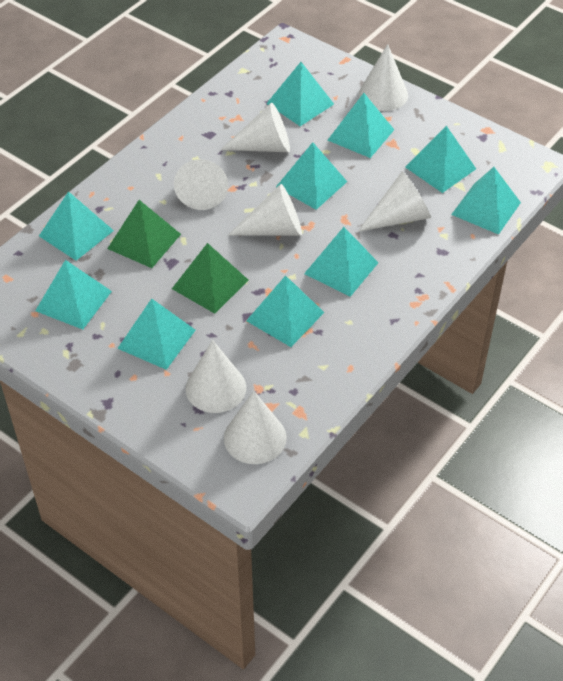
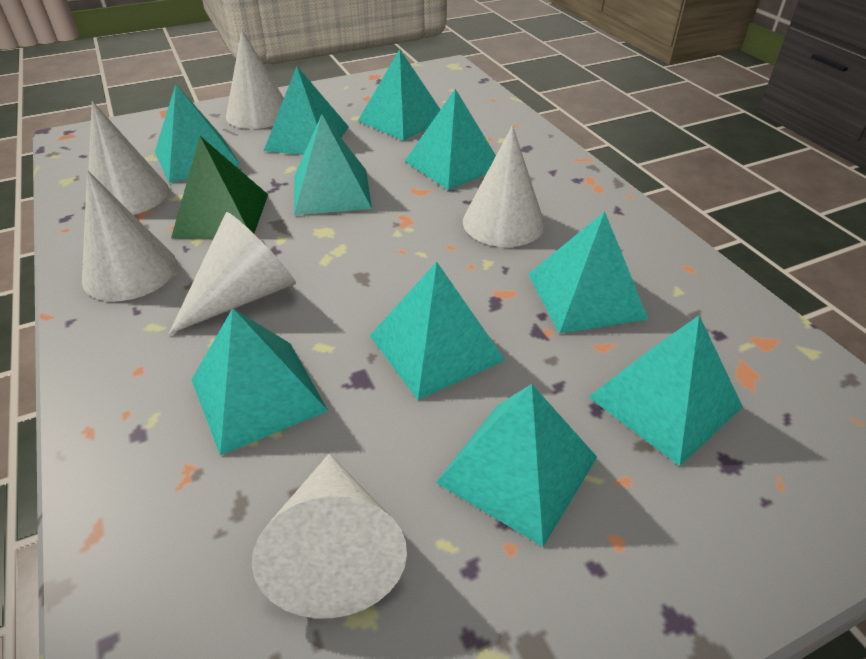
green pyramid: 2 -> 1
white cone: 7 -> 6

